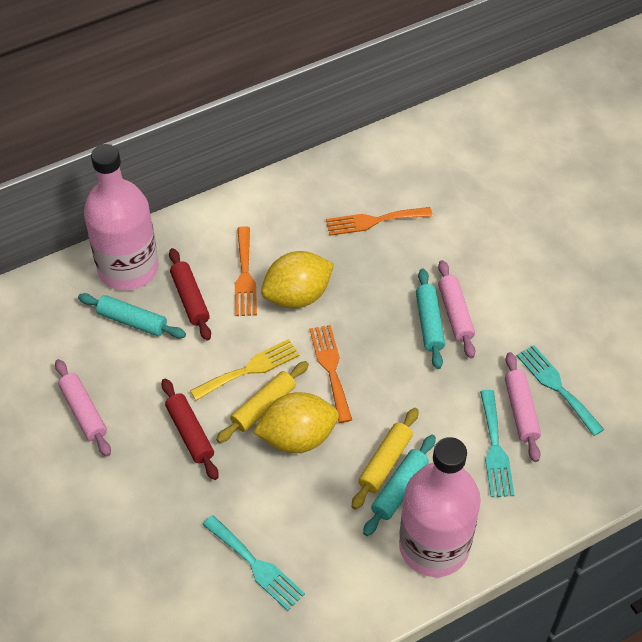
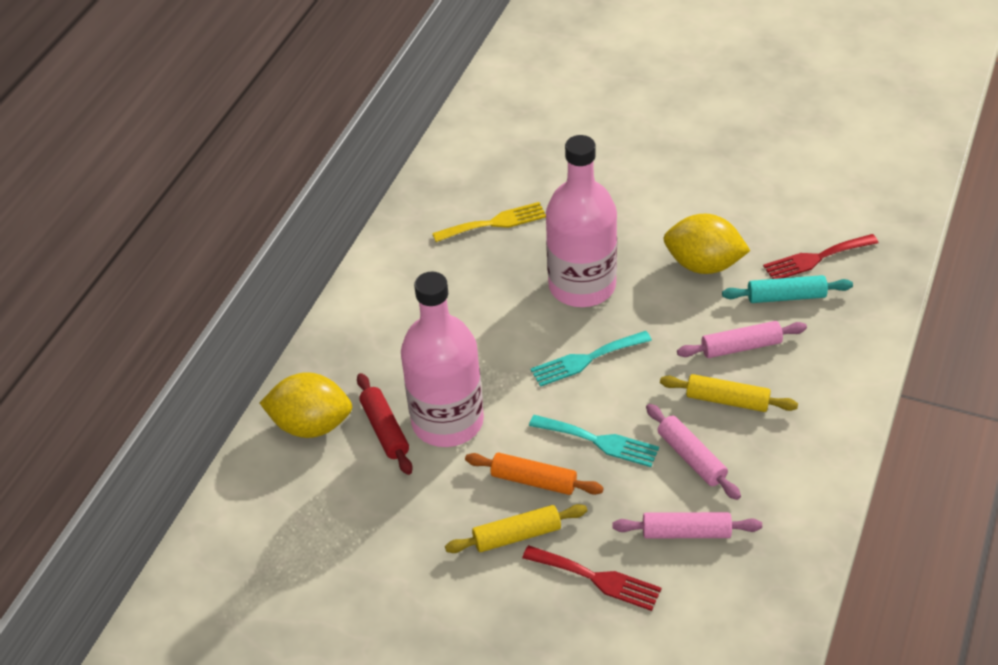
orange fork: 3 -> 0
orange rolling pin: 0 -> 1
red fork: 0 -> 2
red rolling pin: 2 -> 1
turquoise fork: 3 -> 2
turquoise rolling pin: 3 -> 1

